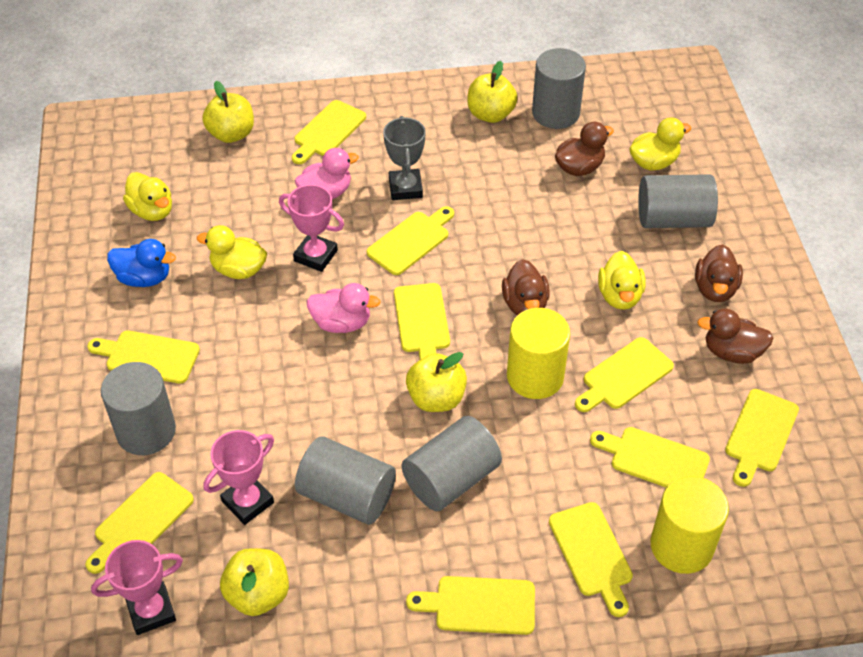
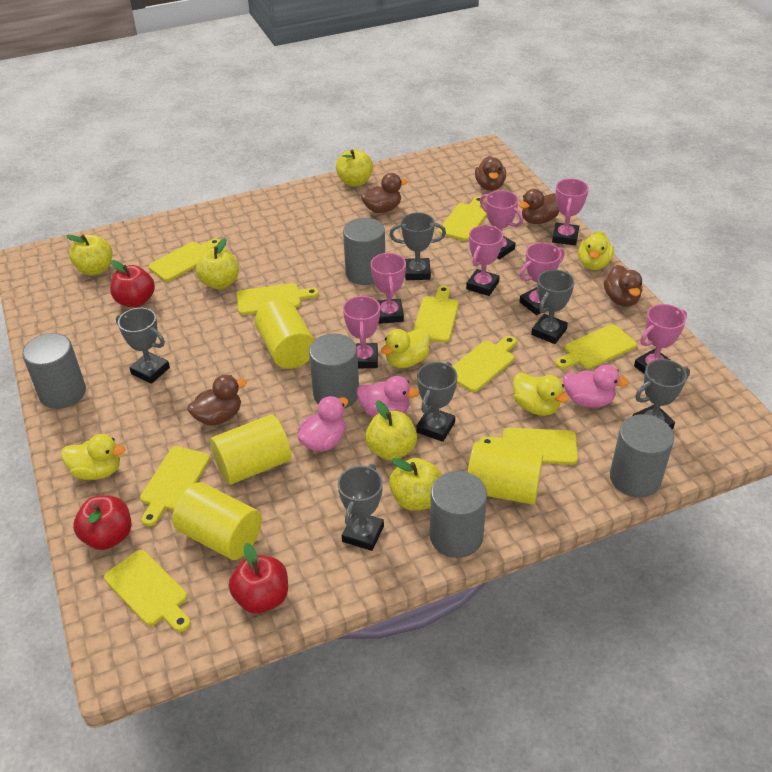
blue duck: 1 -> 0
brown duck: 4 -> 5
grey trophy: 1 -> 6
pink duck: 2 -> 3
pink trophy: 3 -> 7
red apple: 0 -> 3
yellow apple: 4 -> 5
yellow cutting board: 10 -> 9
yellow cylinder: 2 -> 4

